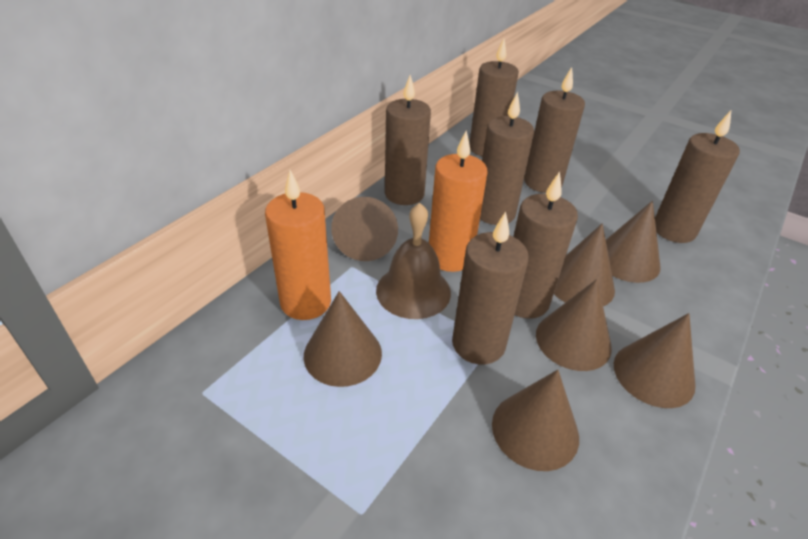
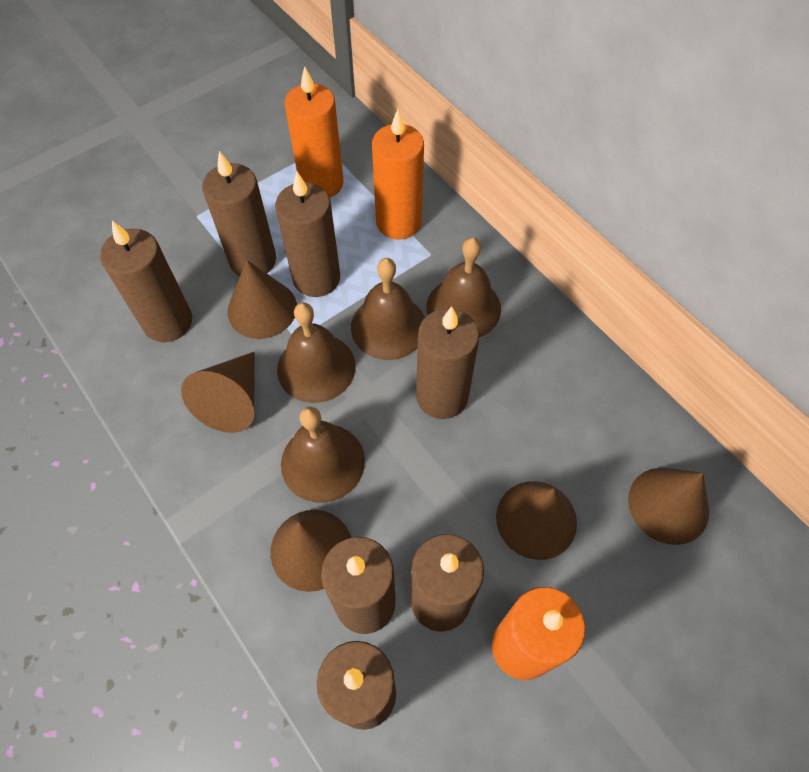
brown bell: 1 -> 4
brown cone: 7 -> 5
orange candle: 2 -> 3

